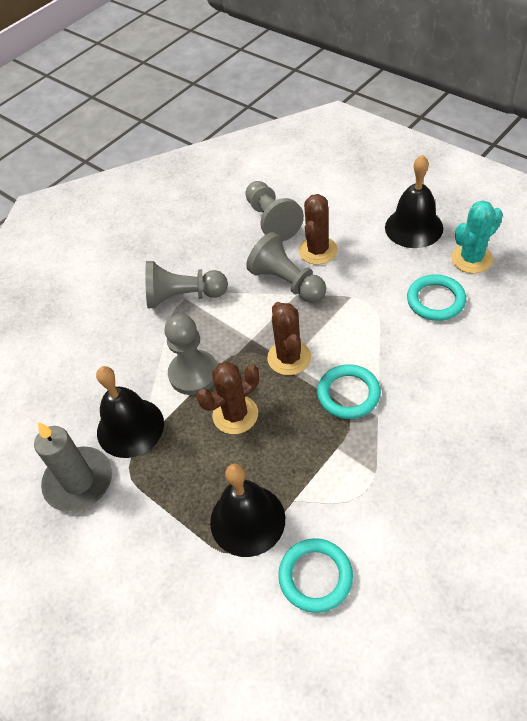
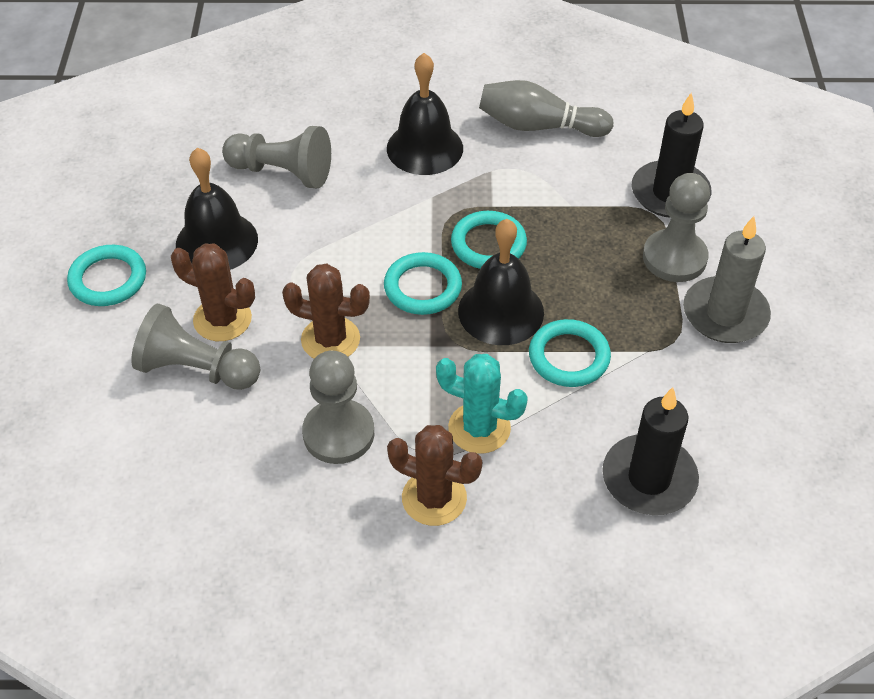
black candle: 0 -> 2
grey bowling pin: 0 -> 1
turquoise ring: 3 -> 4

